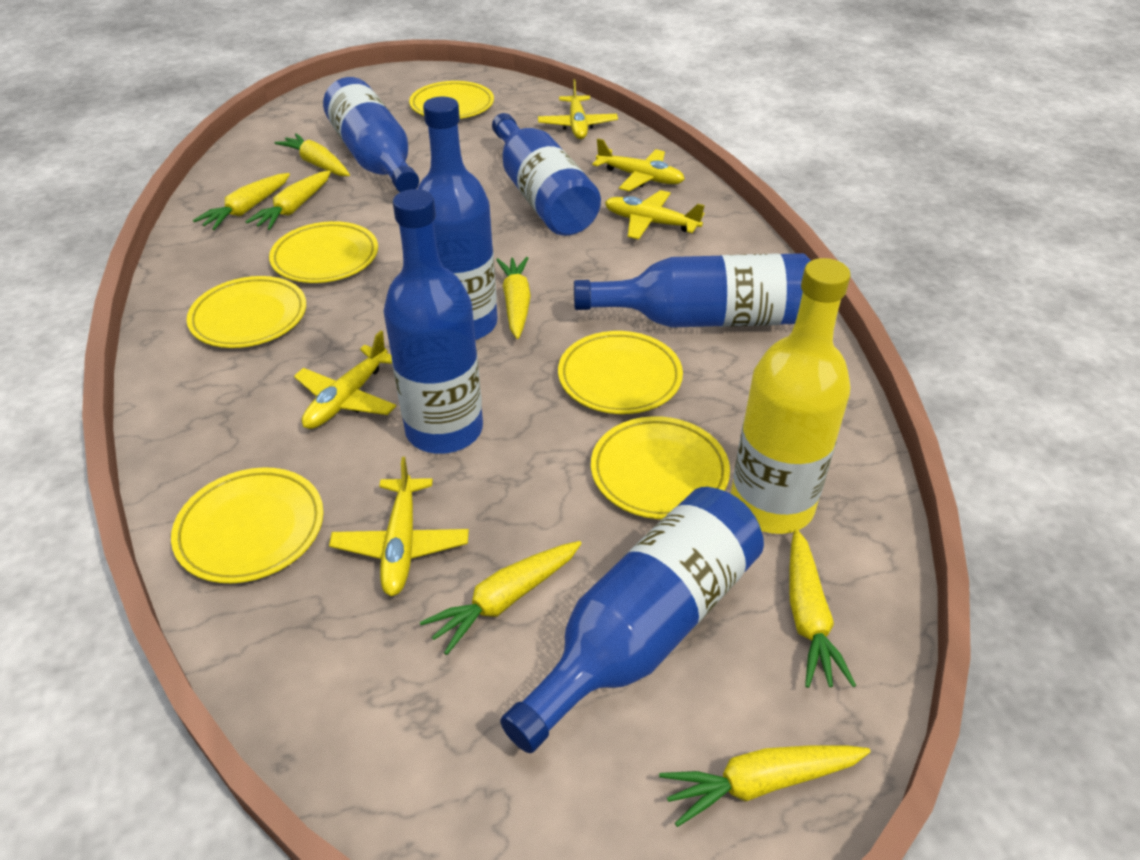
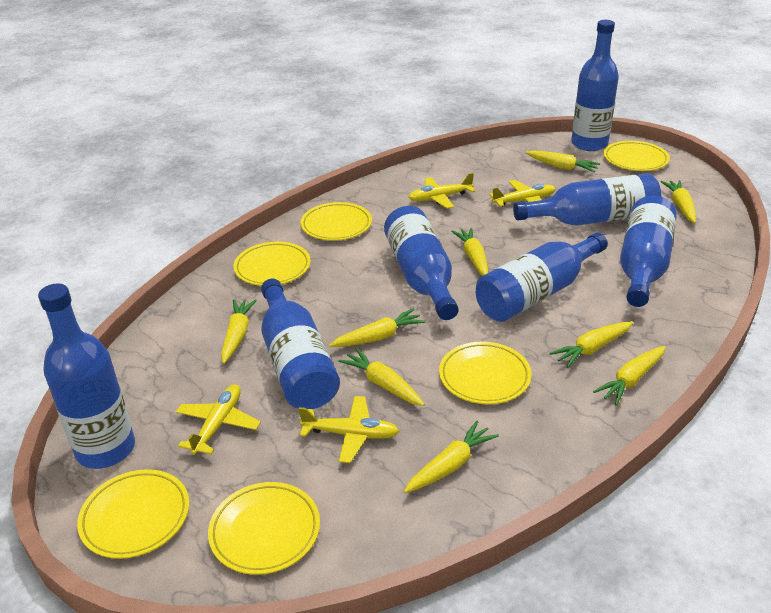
blue bottle: 6 -> 7
yellow bottle: 1 -> 0
yellow carrot: 7 -> 9
yellow plane: 5 -> 4

